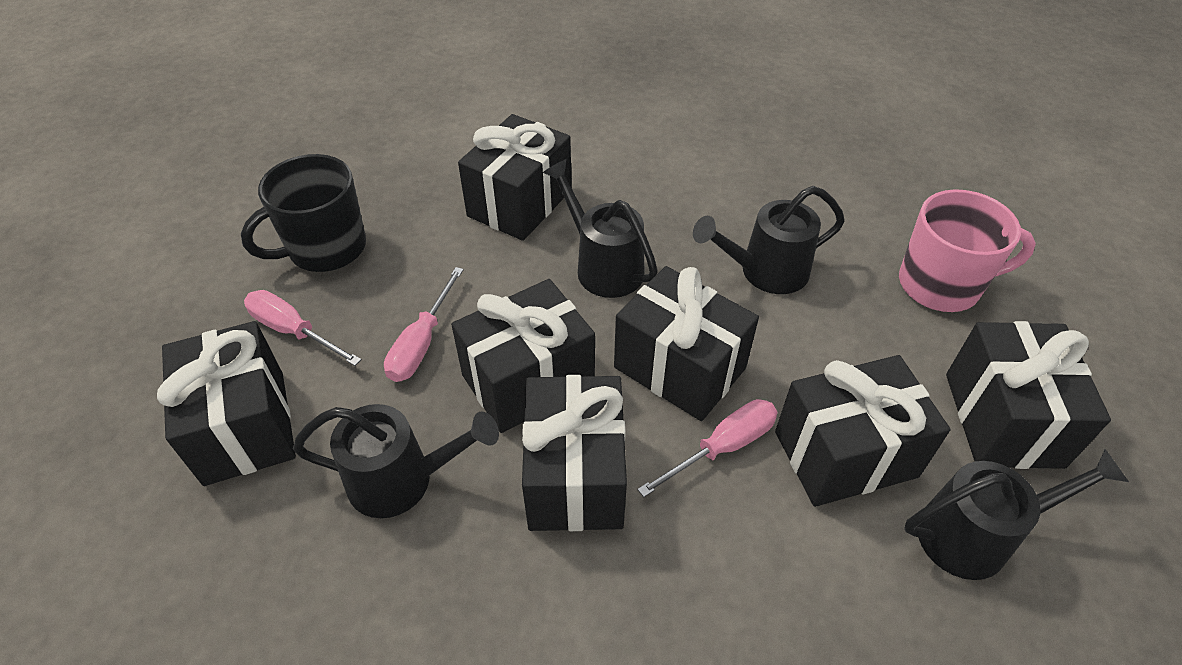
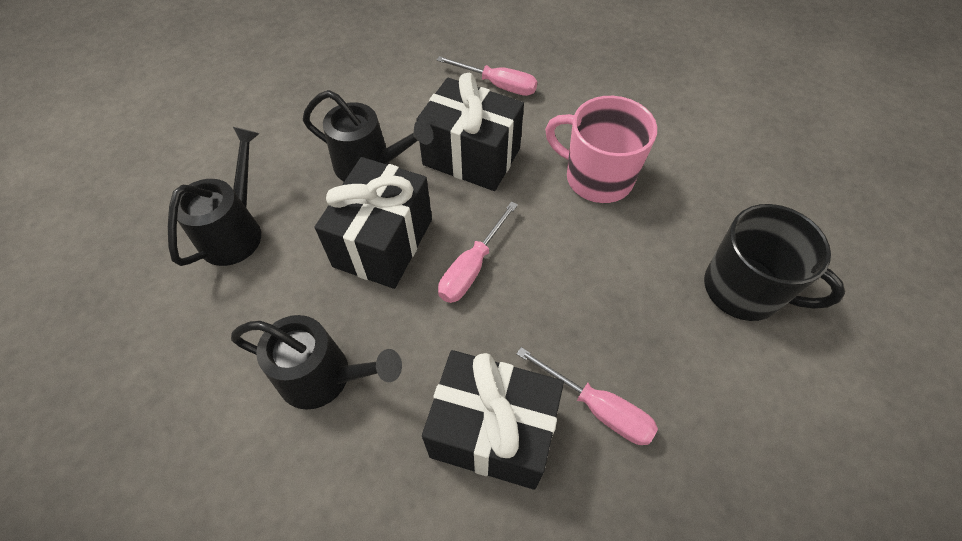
black gift: 7 -> 3
black watering can: 4 -> 3

